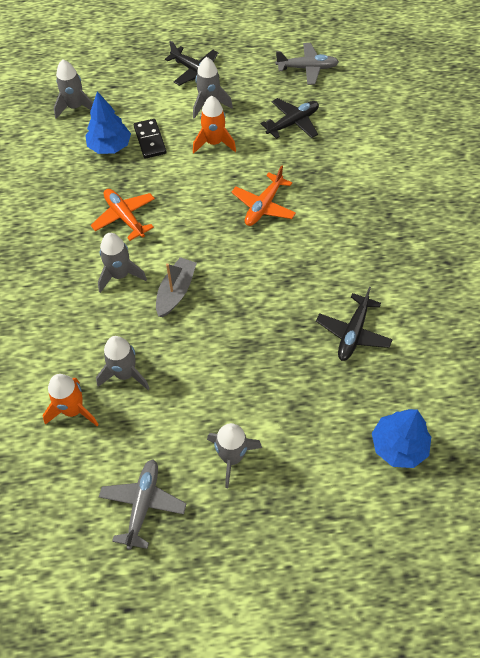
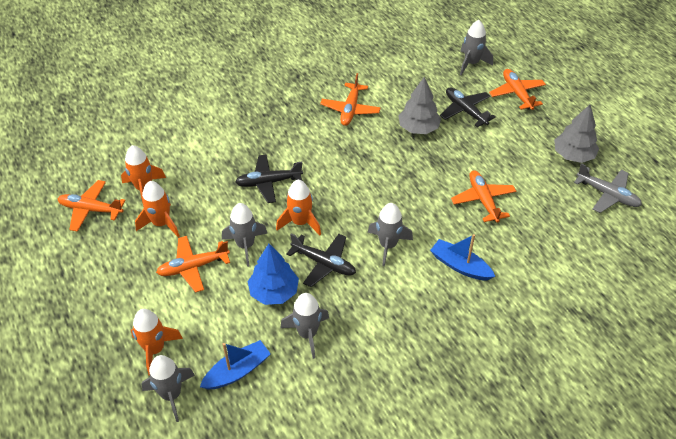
black domino: 1 -> 0
blue boat: 0 -> 2
blue tree: 2 -> 1
grey boat: 1 -> 0
grey plane: 2 -> 1
grey tree: 0 -> 2
orange plane: 2 -> 5
orange rocket: 2 -> 4

